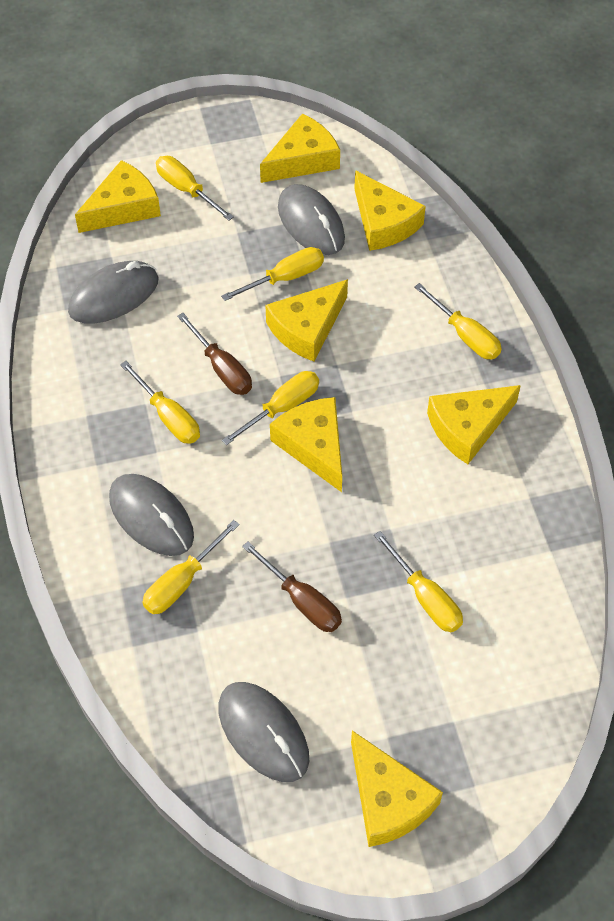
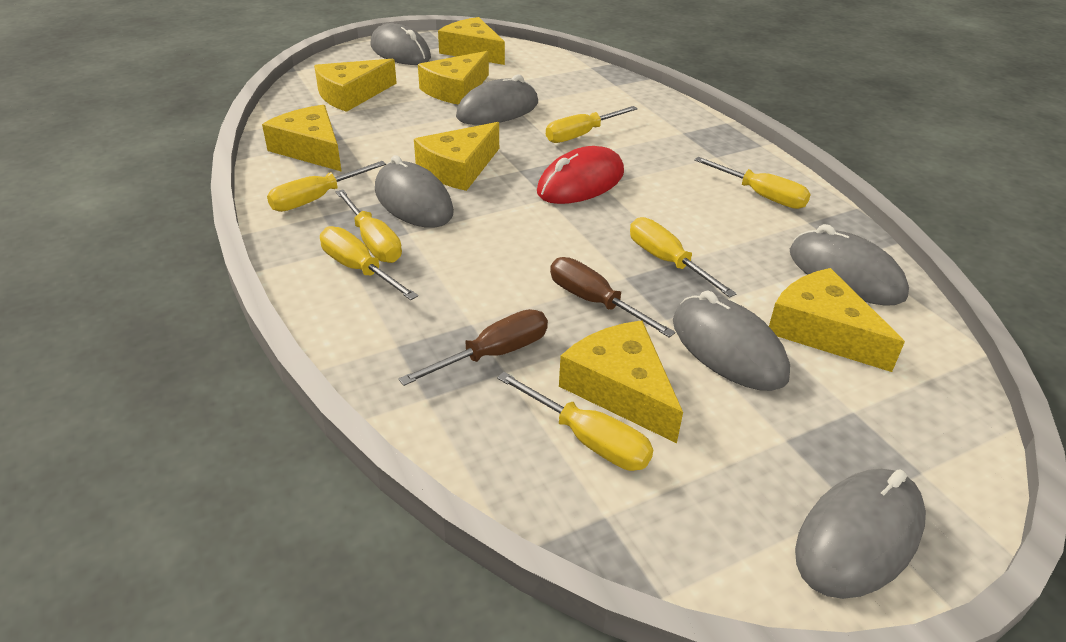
grey mouse: 4 -> 6
red mouse: 0 -> 1

